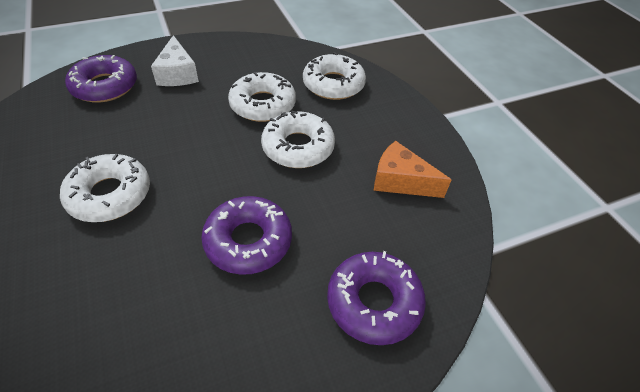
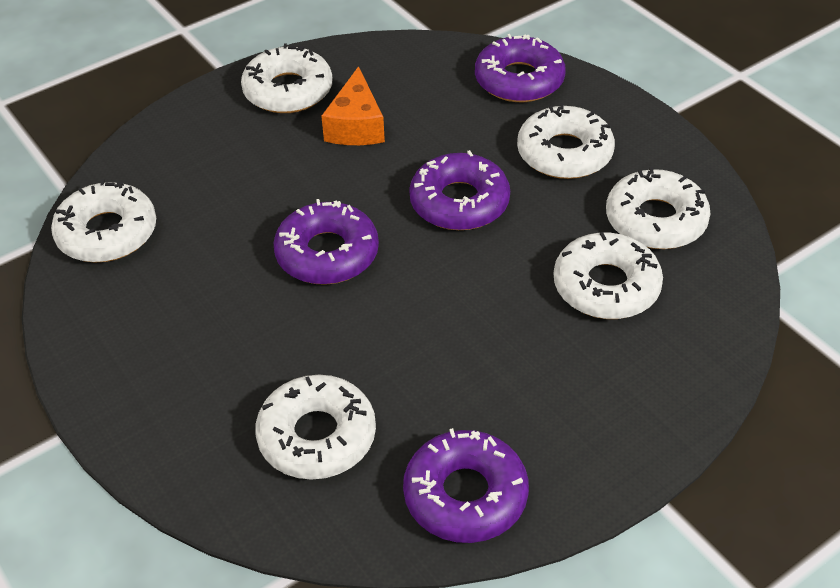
purple donut: 3 -> 4
white cheese: 1 -> 0
white donut: 4 -> 6

